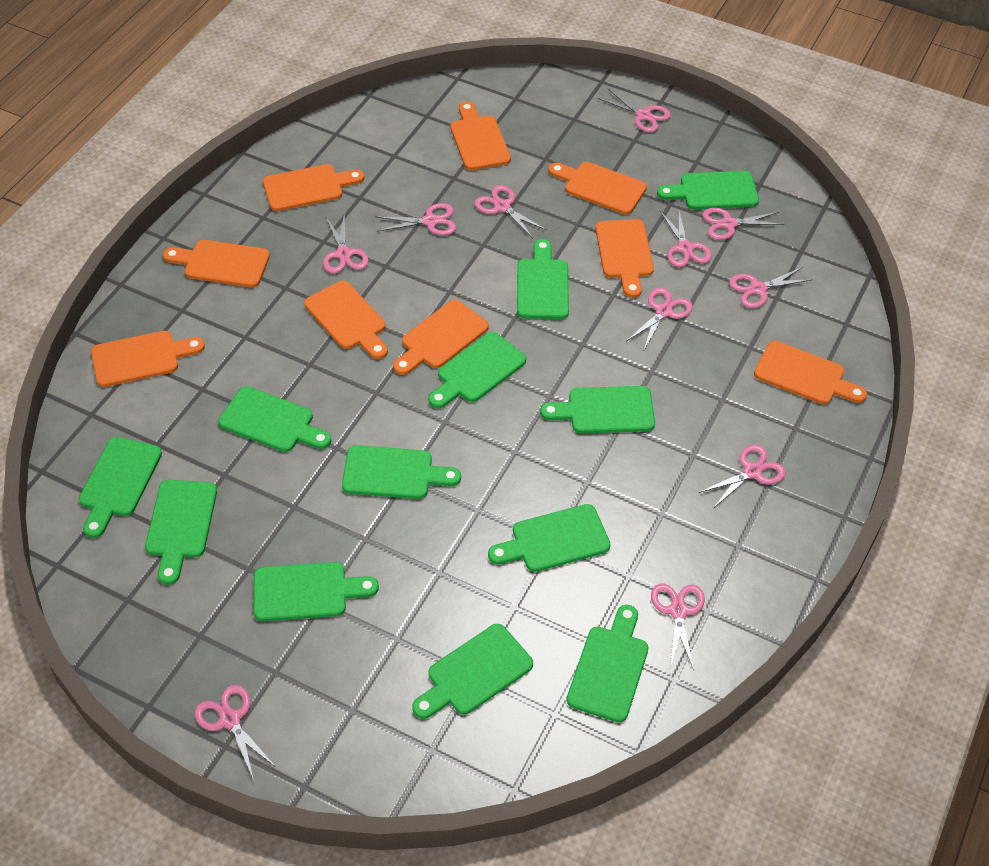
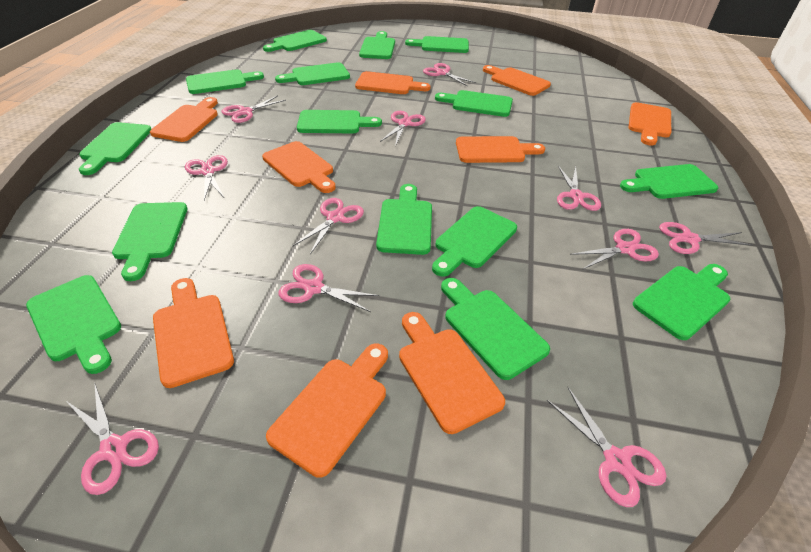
green cutting board: 12 -> 15

